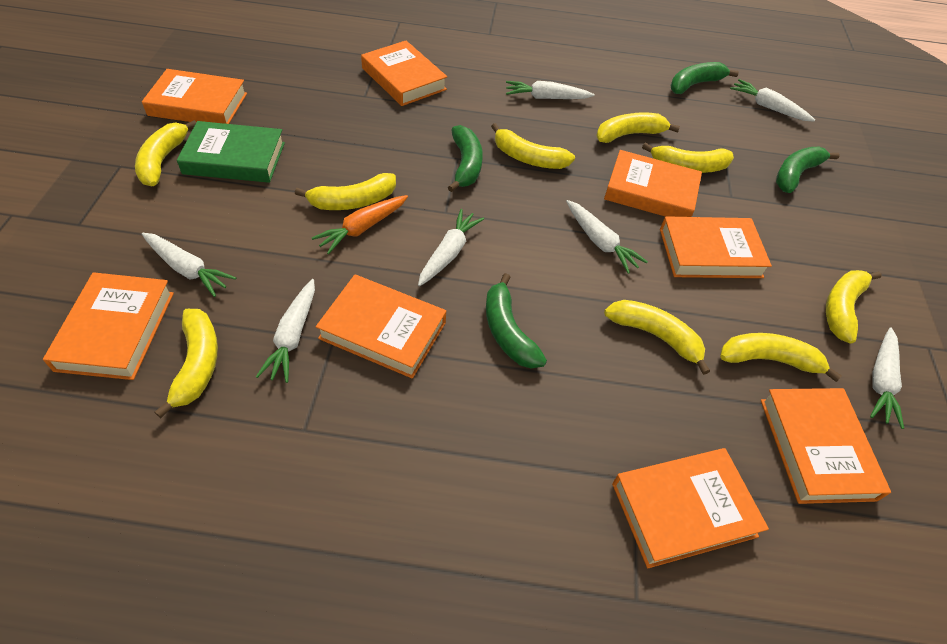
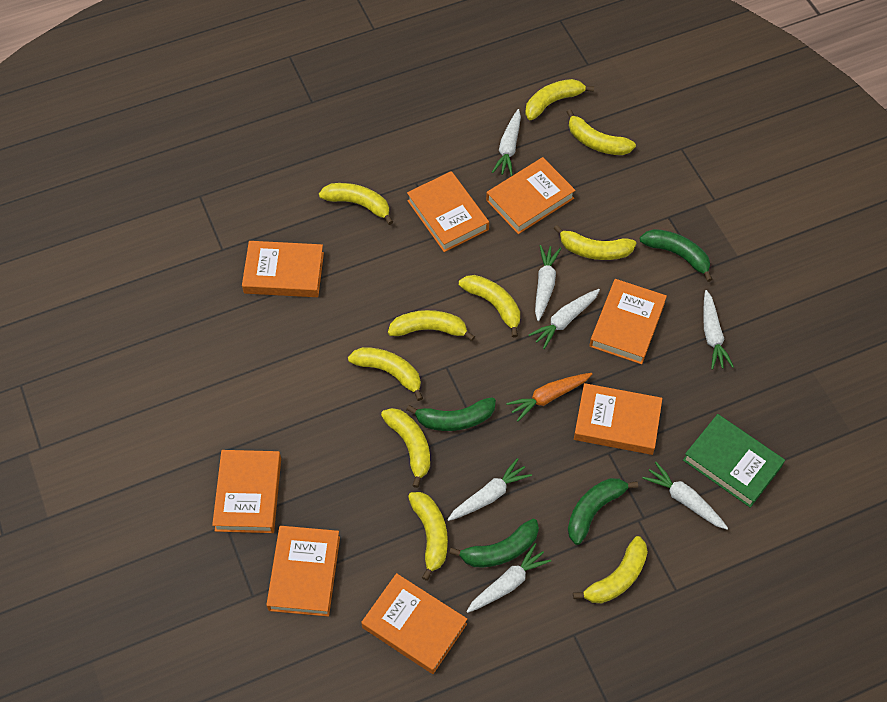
yellow banana: 9 -> 10

